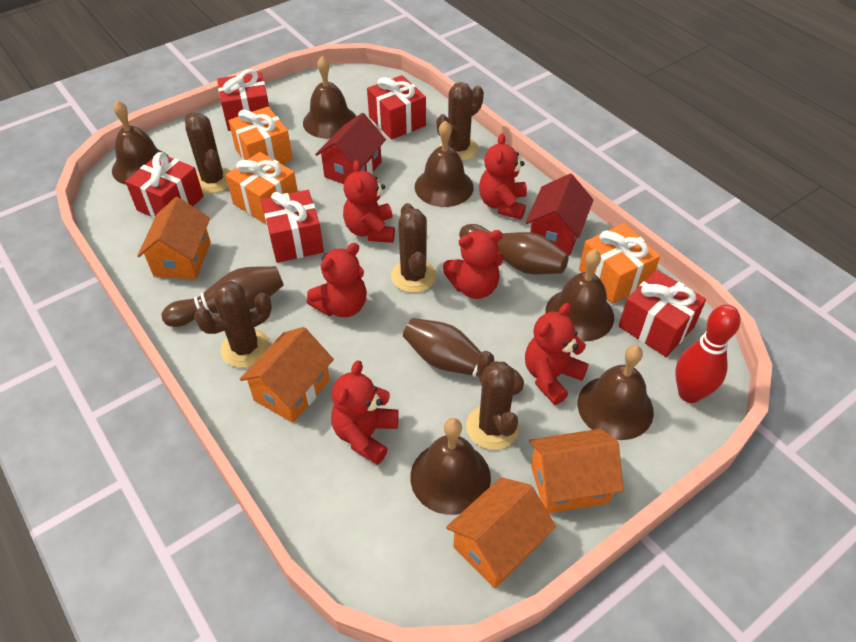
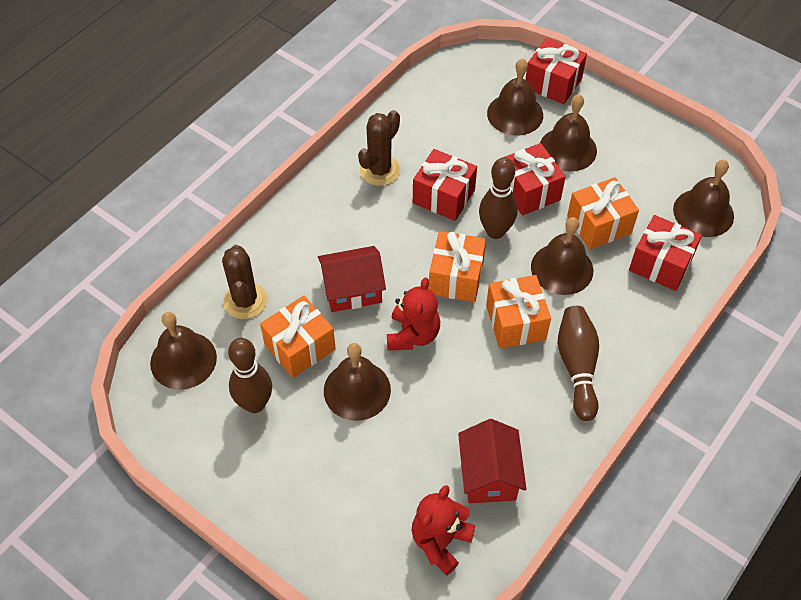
brown cactus: 5 -> 2
orange gift: 3 -> 4
orange house: 4 -> 0
red bowling pin: 1 -> 0
red gift: 5 -> 4
red teddy bear: 6 -> 2

